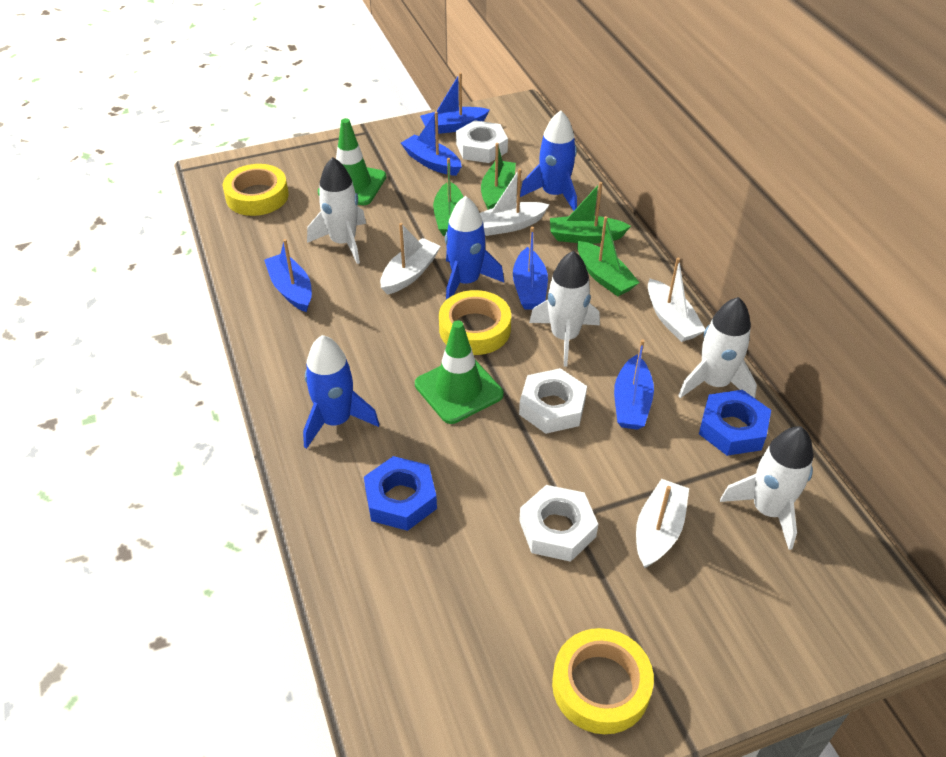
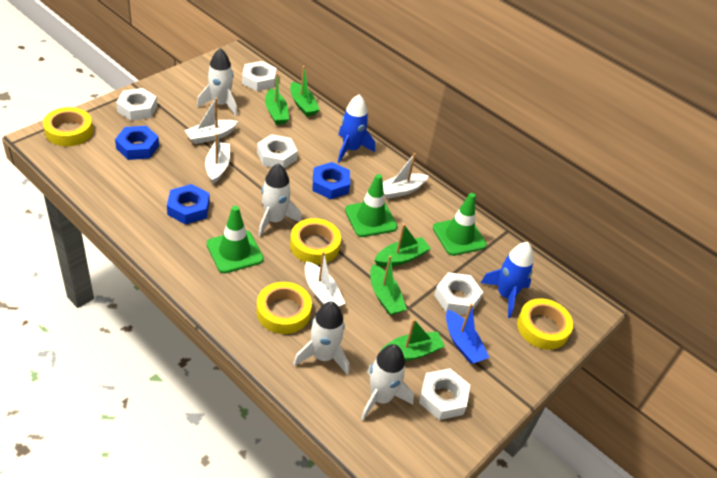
blue boat: 5 -> 1
blue nut: 2 -> 3
blue rocket: 3 -> 2
green boat: 4 -> 5
green traffic cone: 2 -> 3
white nut: 3 -> 5
yellow tape: 3 -> 4

